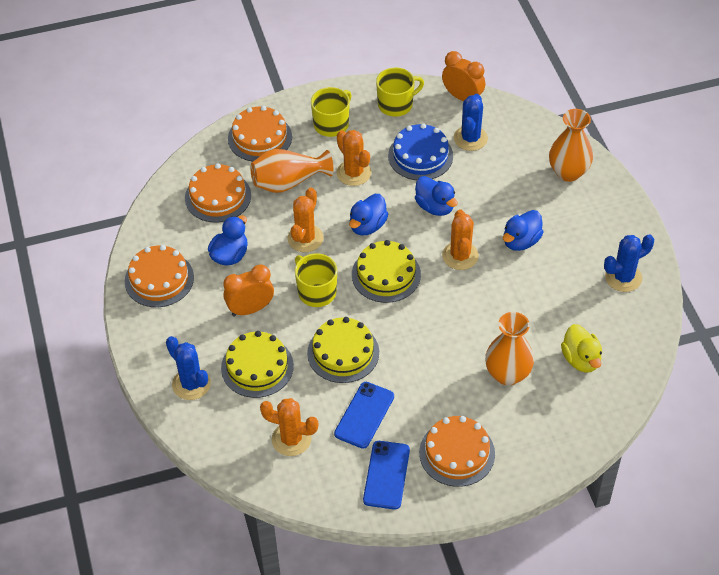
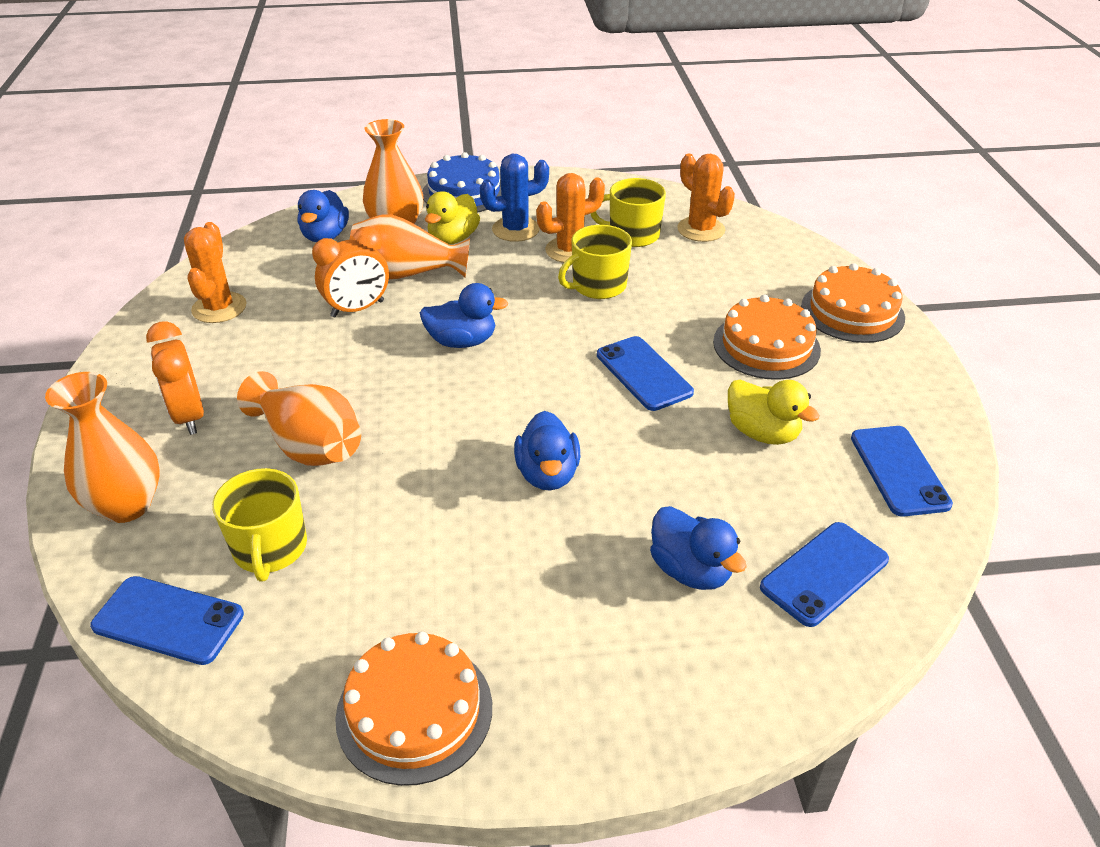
blue cactus: 3 -> 1
blue phone: 2 -> 4
orange cactus: 4 -> 3
orange cake: 4 -> 3
orange vase: 3 -> 4
yellow cake: 3 -> 0
yellow duck: 1 -> 2

